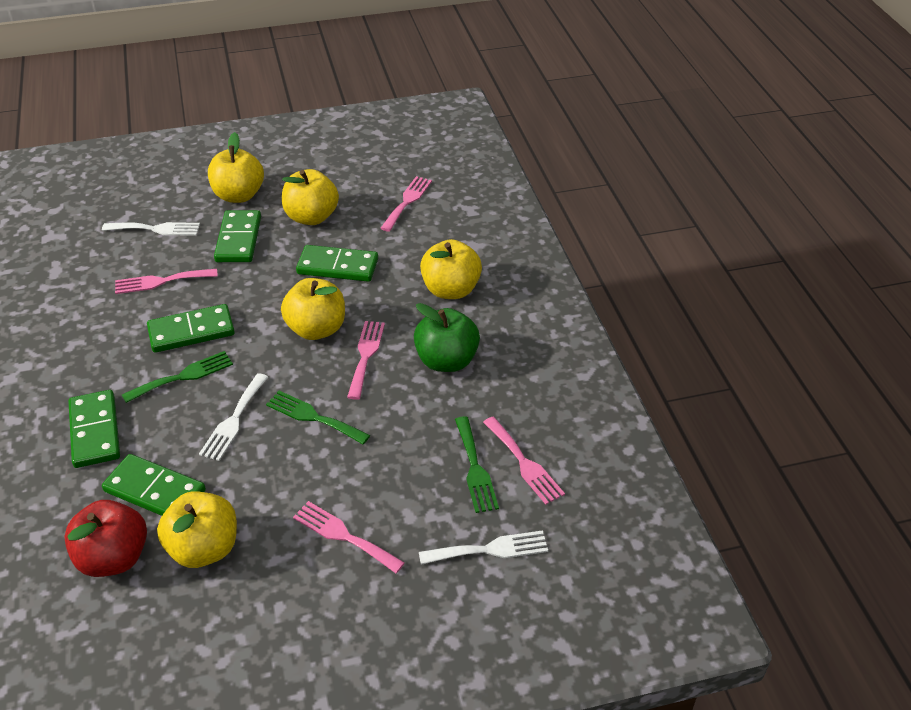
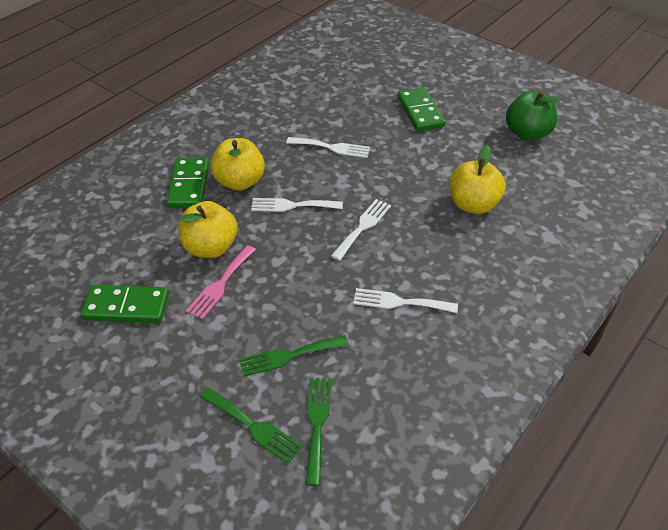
green domino: 5 -> 3
pink fork: 5 -> 1
red apple: 1 -> 0
white fork: 3 -> 4
yellow apple: 5 -> 3

